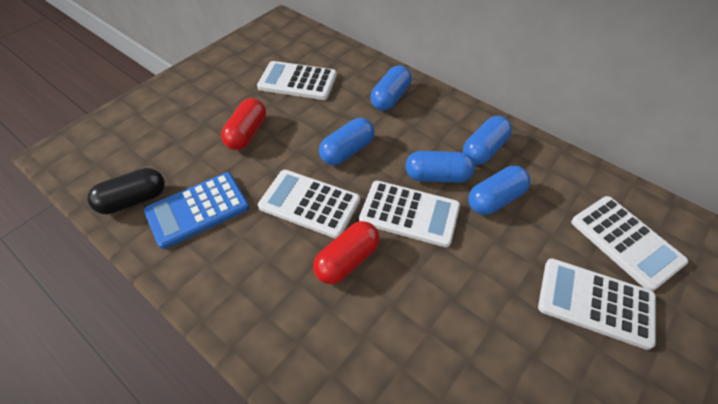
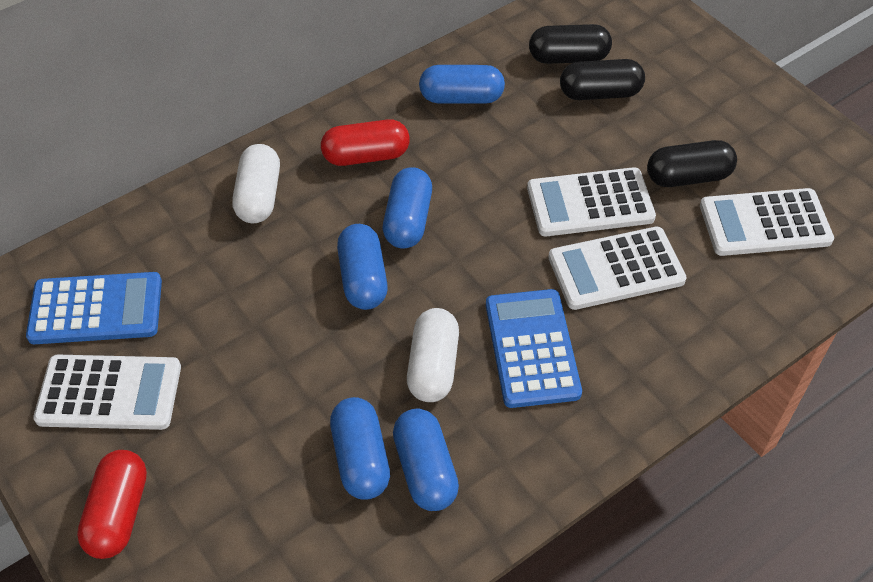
black capsule: 1 -> 3
blue calculator: 1 -> 2
white calculator: 5 -> 4
white capsule: 0 -> 2

